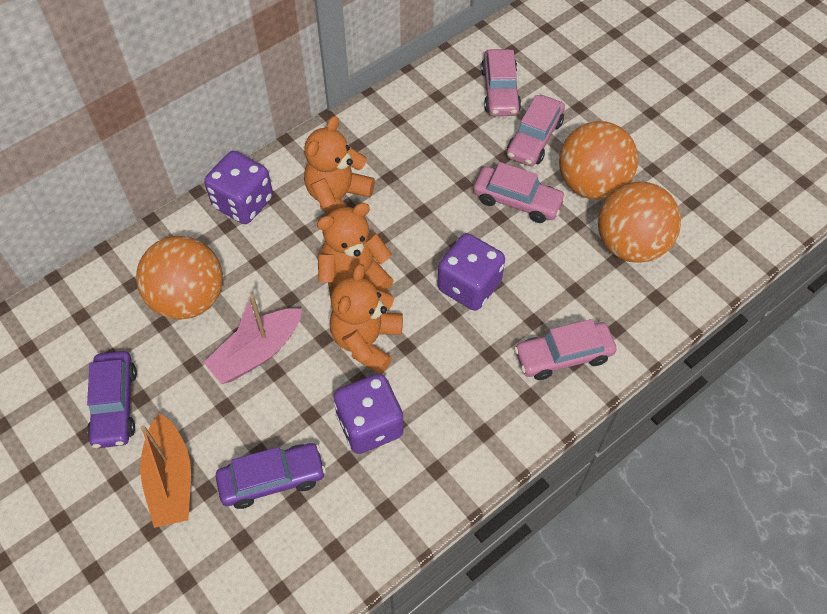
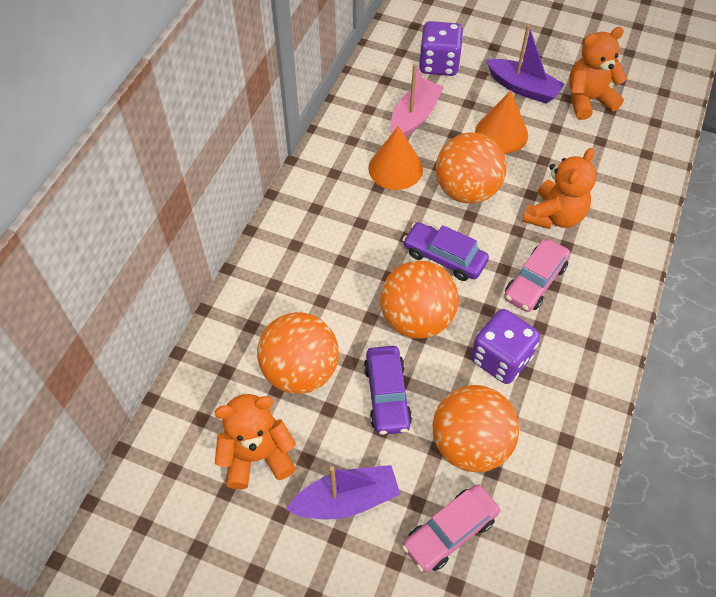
orange ball: 3 -> 4
orange boat: 1 -> 0
orange cone: 0 -> 2
pink car: 4 -> 2
purple boat: 0 -> 2
purple dice: 3 -> 2

